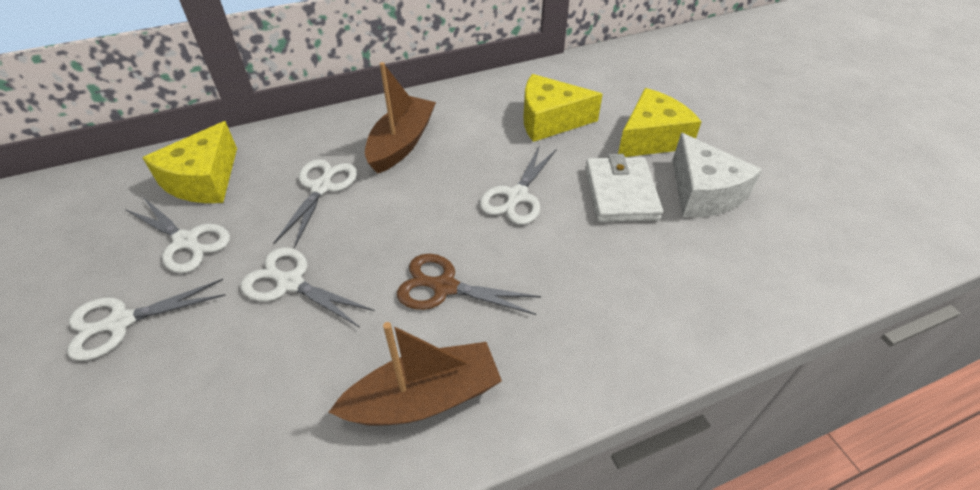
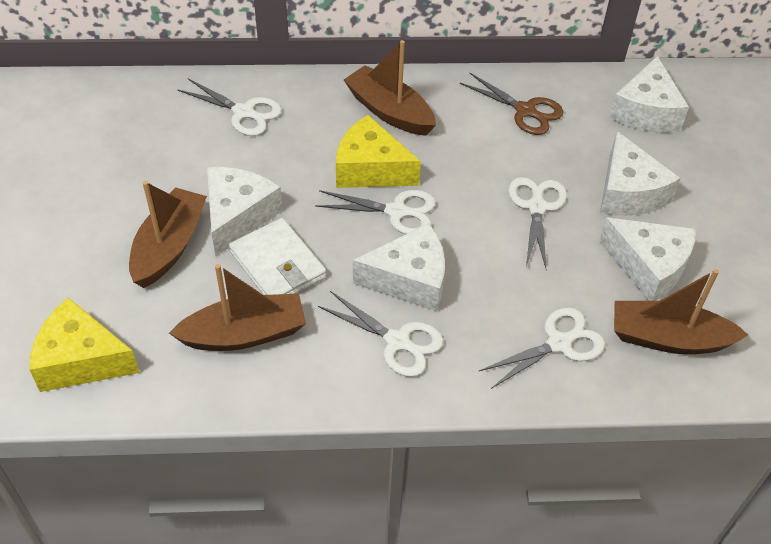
brown boat: 2 -> 4
white cheese: 1 -> 5
yellow cheese: 3 -> 2

